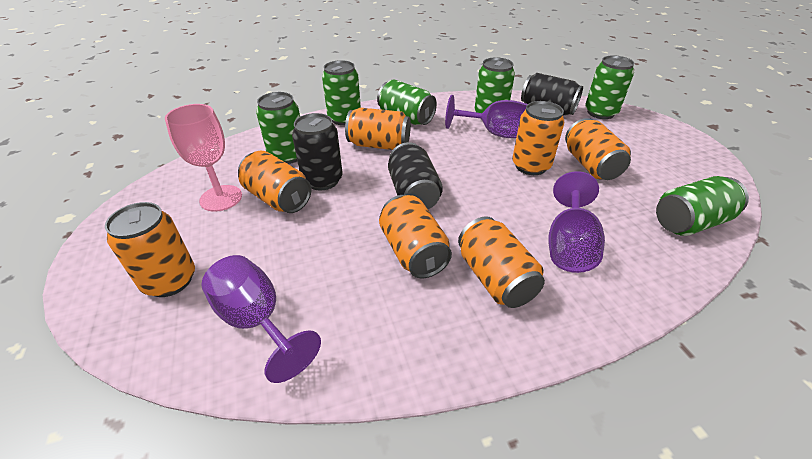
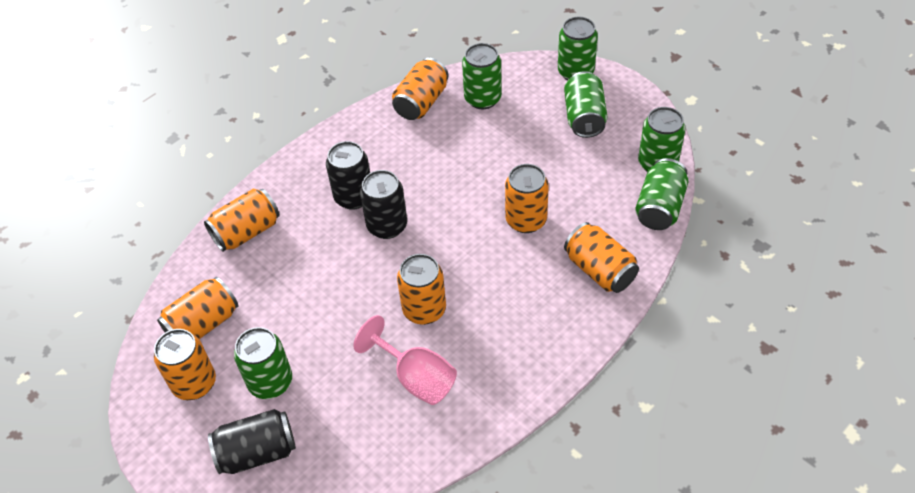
purple goblet: 3 -> 0

